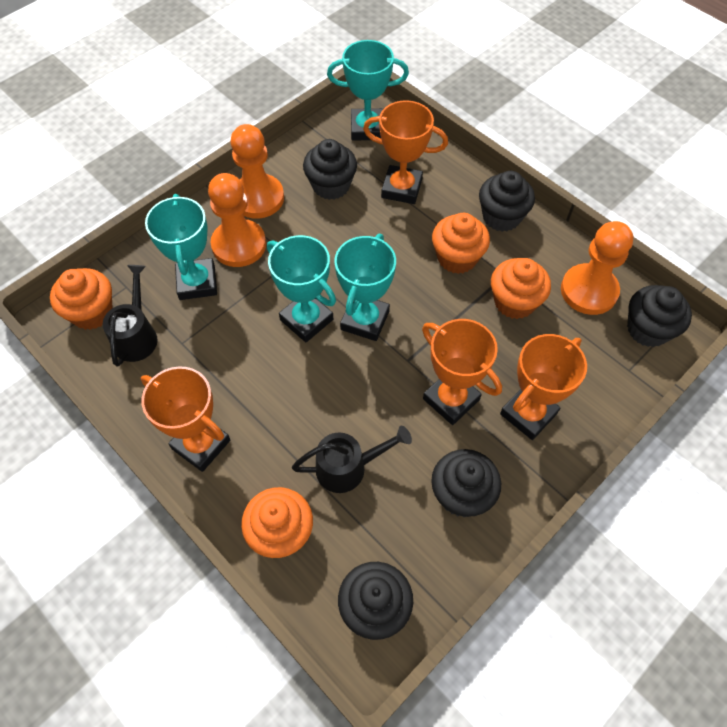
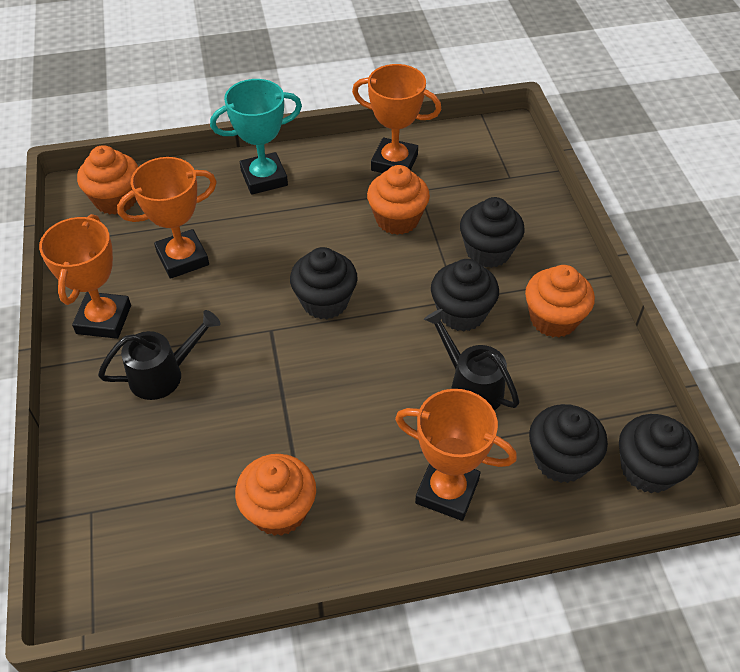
orange pawn: 3 -> 0
turquoise trophy: 4 -> 1

